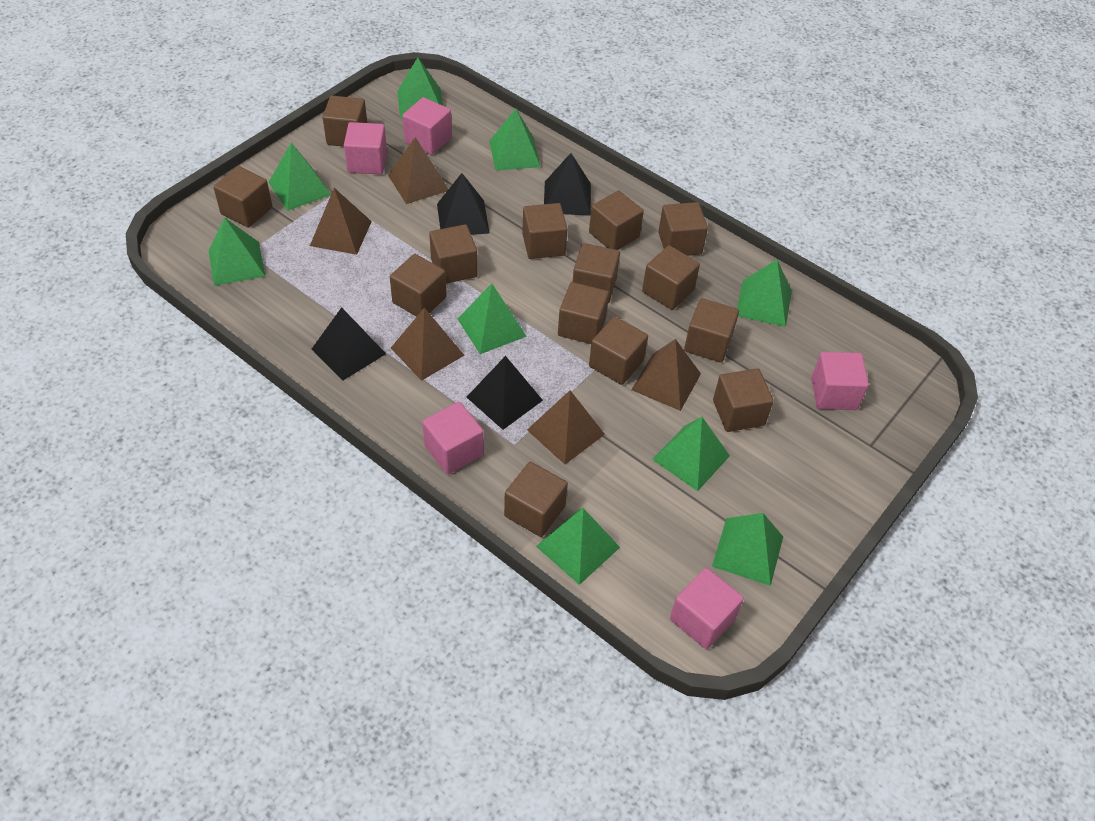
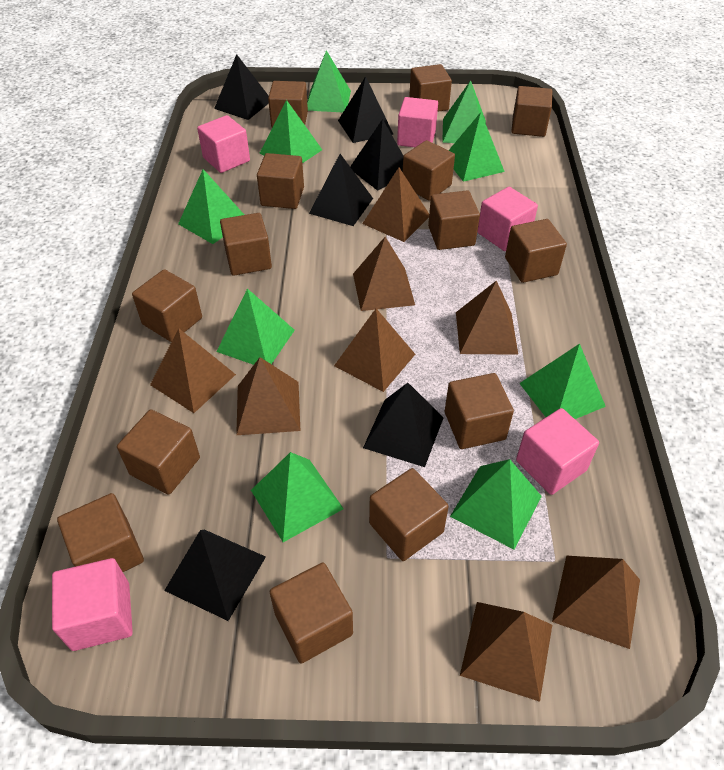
black pyramid: 4 -> 6
brown pyramid: 5 -> 8

